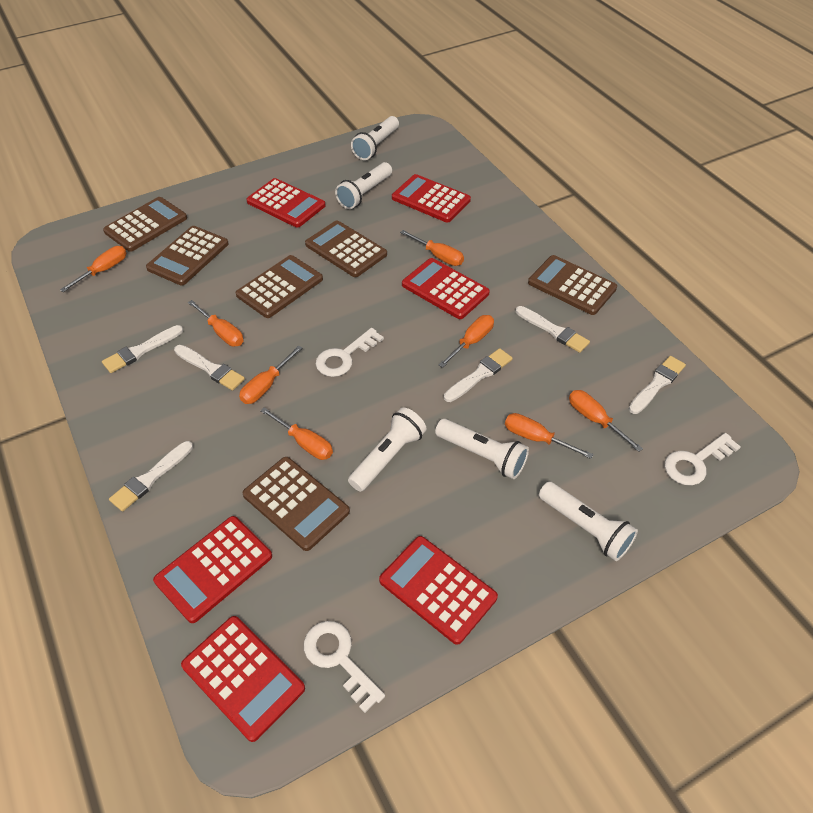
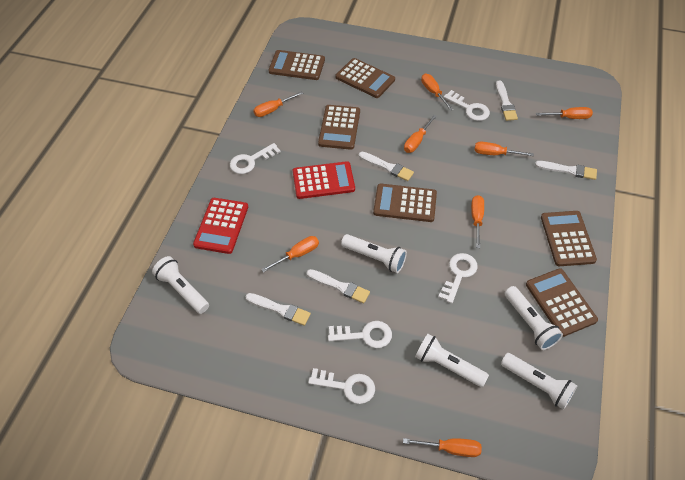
red calculator: 6 -> 2
white brush: 6 -> 5
white key: 3 -> 5

